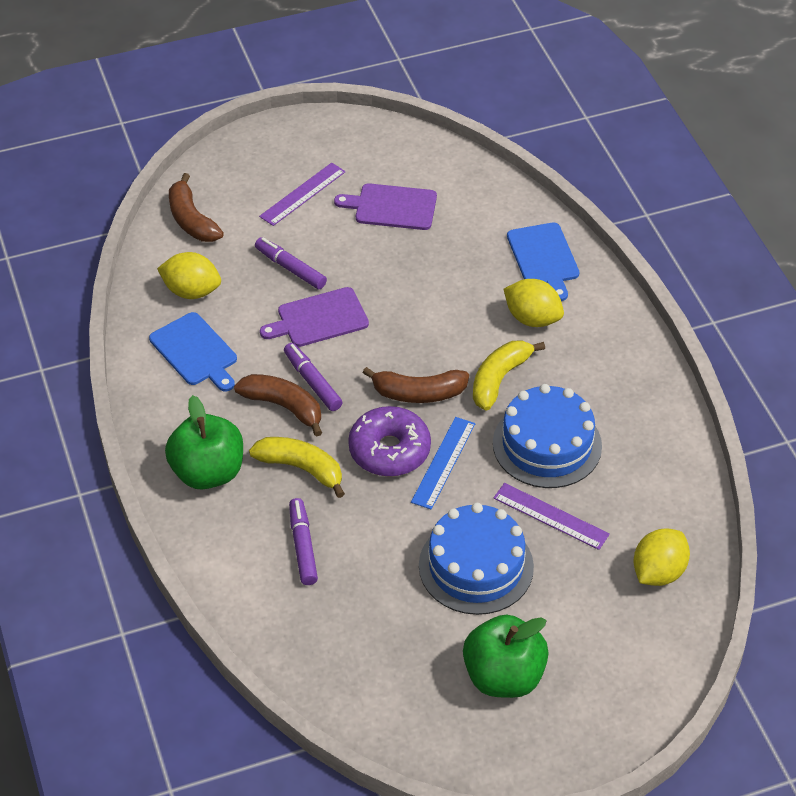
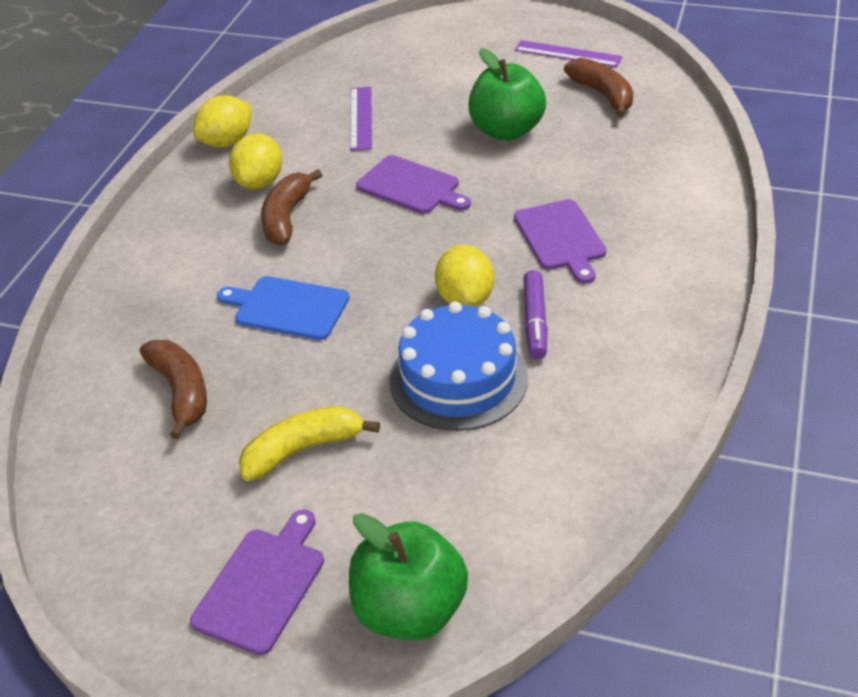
blue cake: 2 -> 1
blue cutting board: 2 -> 1
blue ruler: 1 -> 0
purple cutting board: 2 -> 3
purple donut: 1 -> 0
purple marker: 3 -> 1
yellow banana: 2 -> 1

